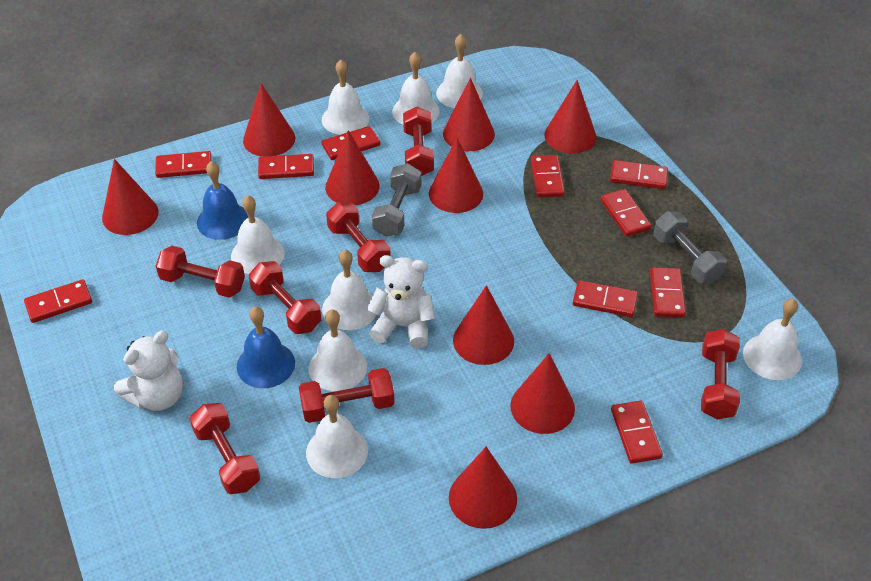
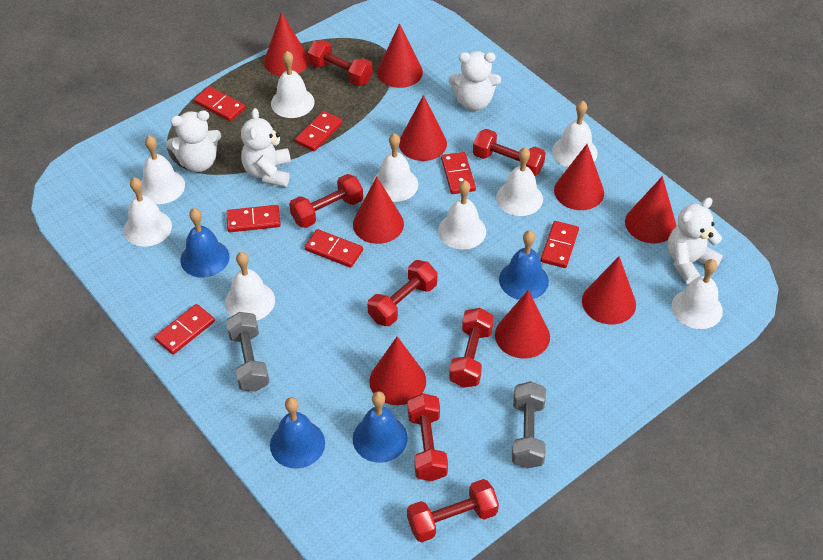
blue bell: 2 -> 4
red domino: 10 -> 7
white bell: 8 -> 9
white teddy bear: 2 -> 4

